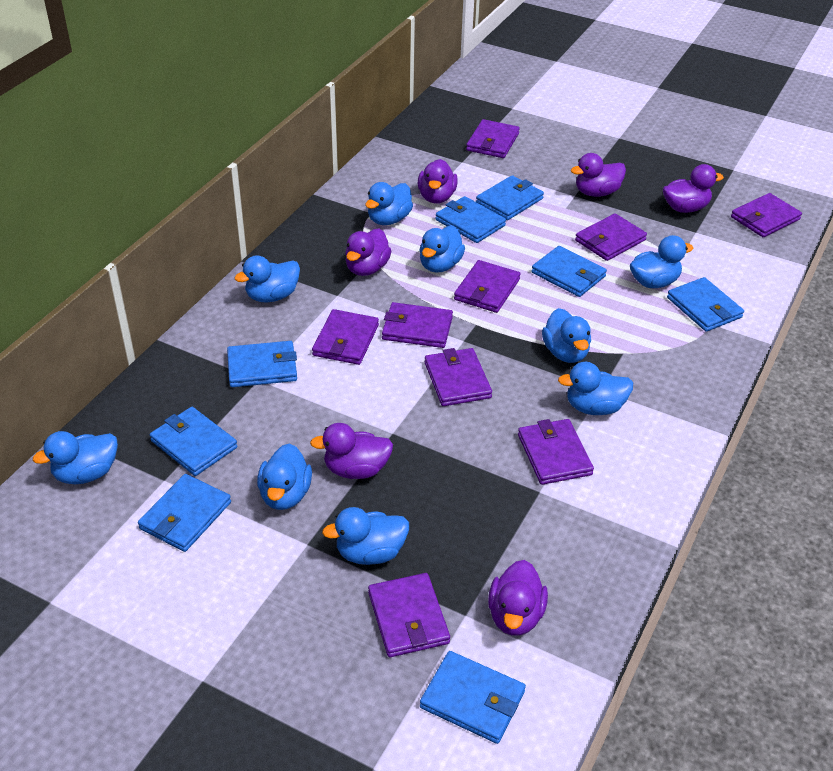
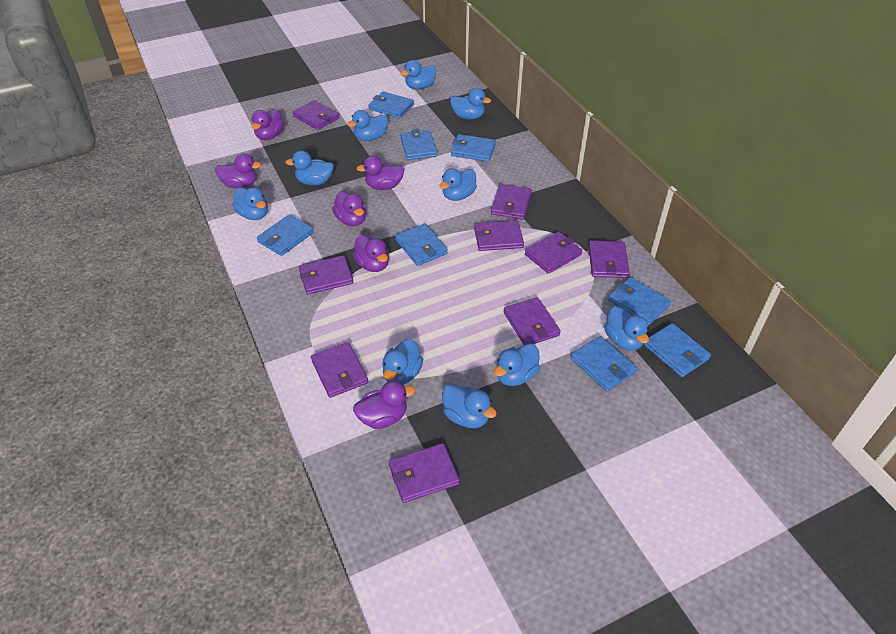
blue duck: 9 -> 10

